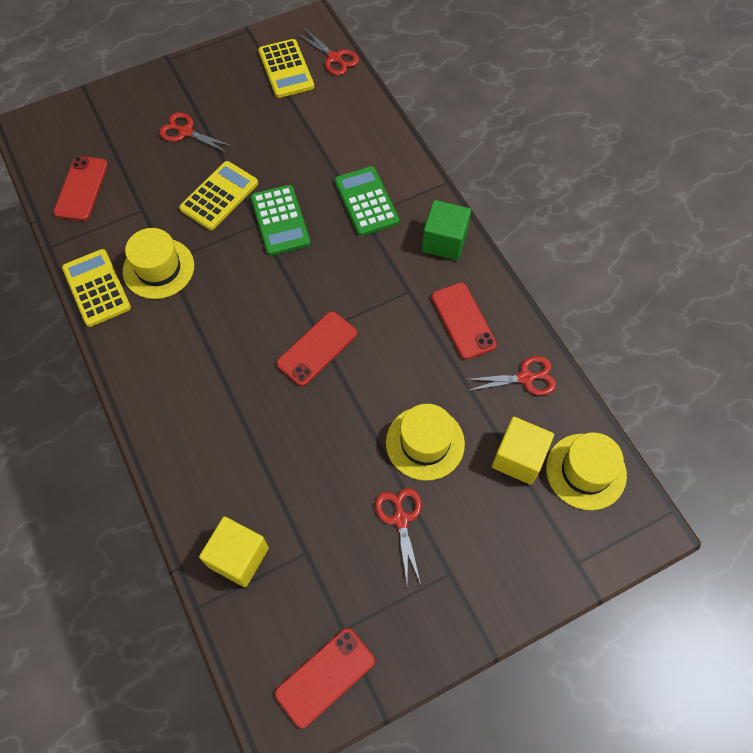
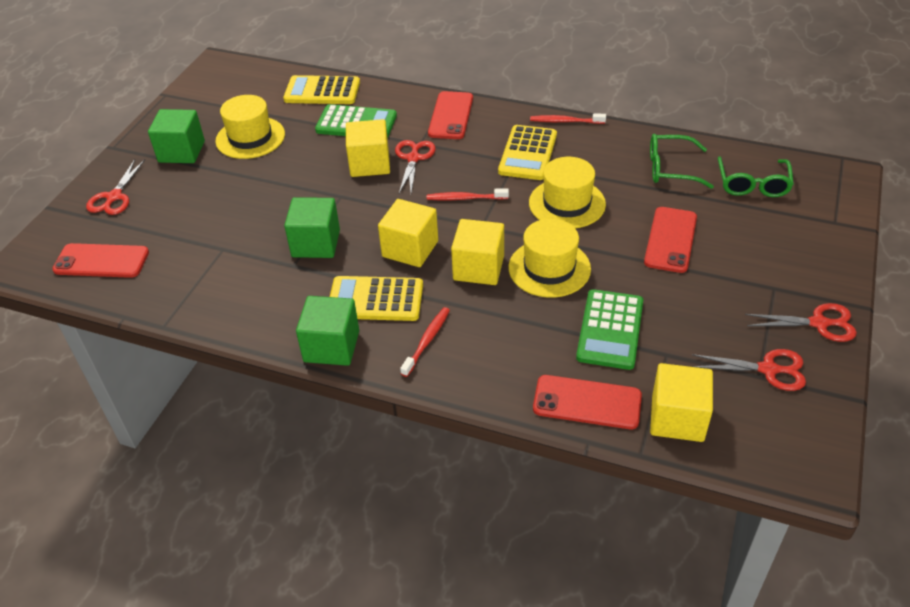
green cube: 1 -> 3
green glasses: 0 -> 2
red toothbrush: 0 -> 3
yellow cube: 2 -> 4

